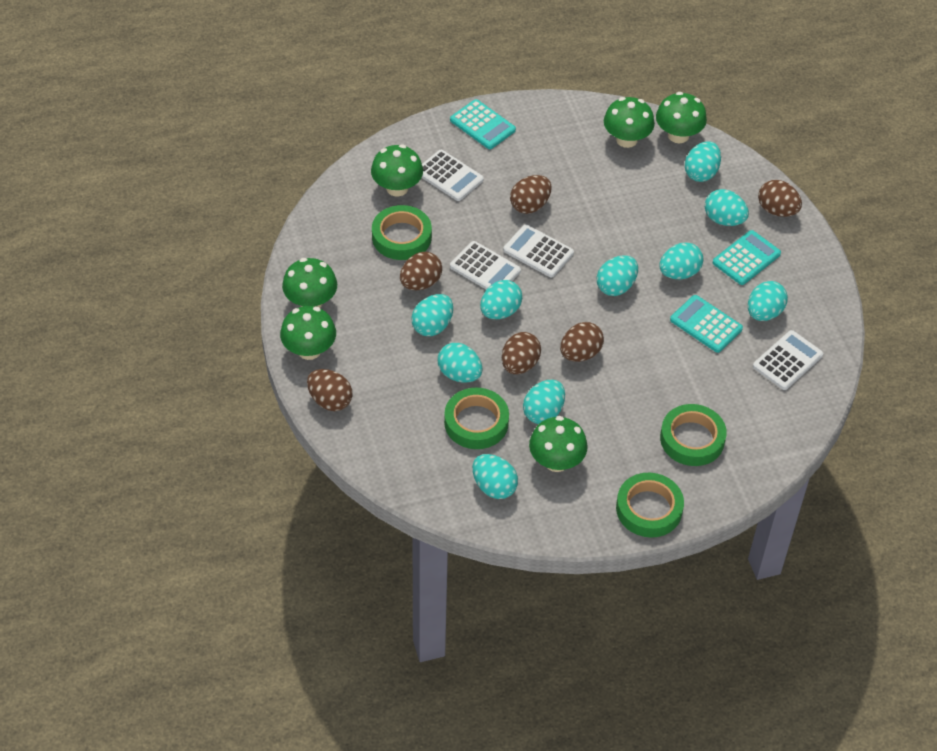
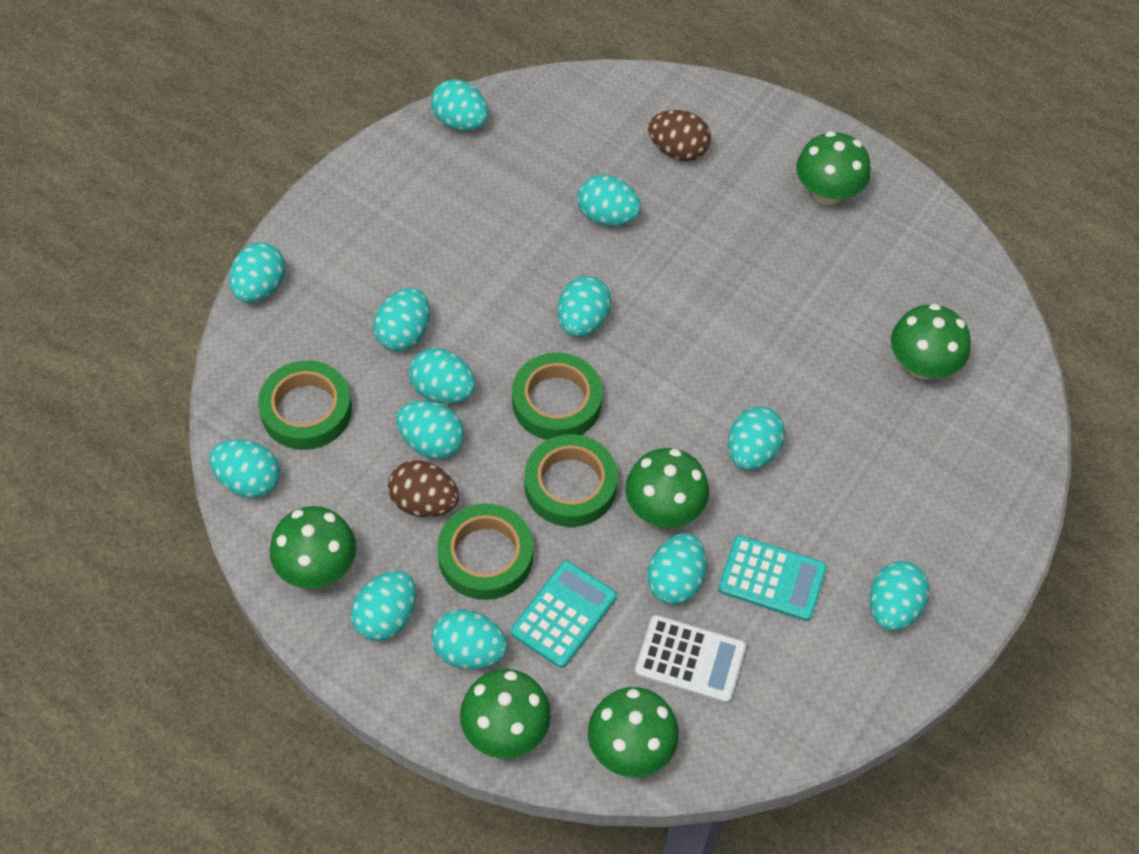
brown egg: 6 -> 2
turquoise calculator: 3 -> 2
turquoise egg: 10 -> 13
white calculator: 4 -> 1

